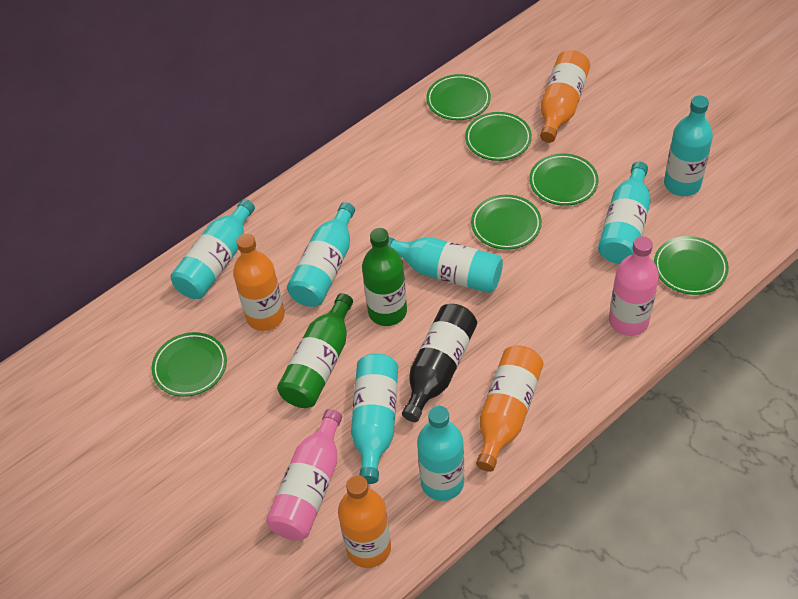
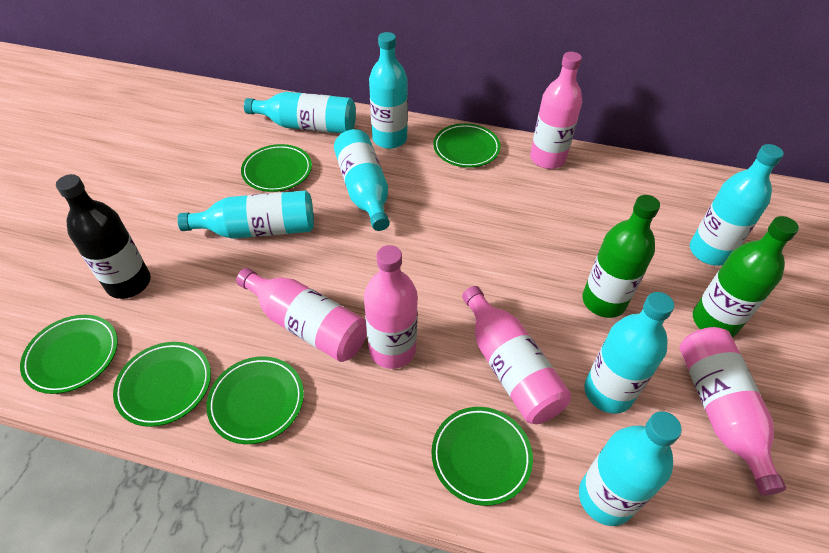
orange bottle: 4 -> 0
pink bottle: 2 -> 5

